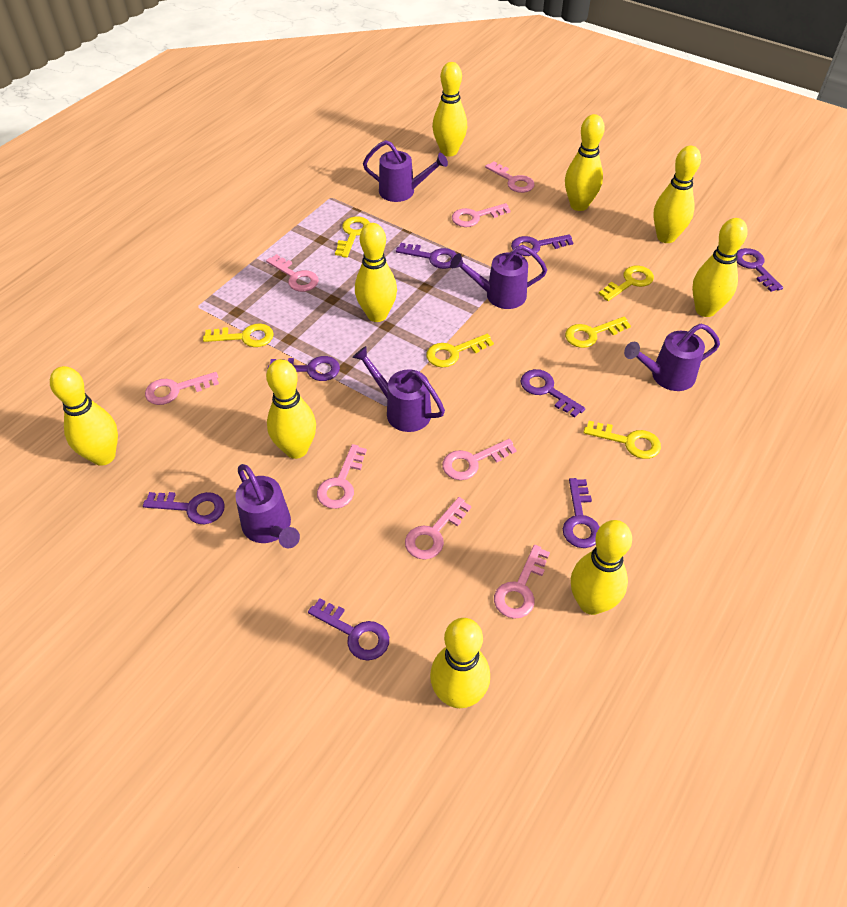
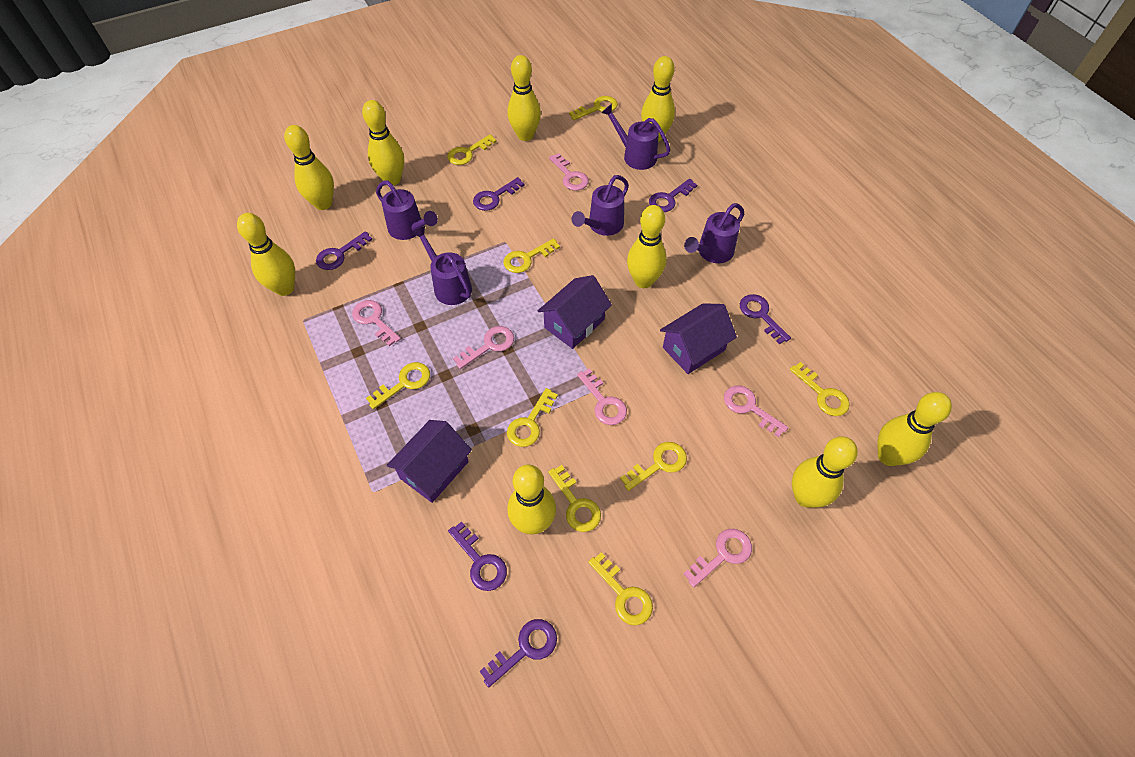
pink key: 8 -> 6
purple house: 0 -> 3
purple key: 8 -> 6
yellow key: 6 -> 9

